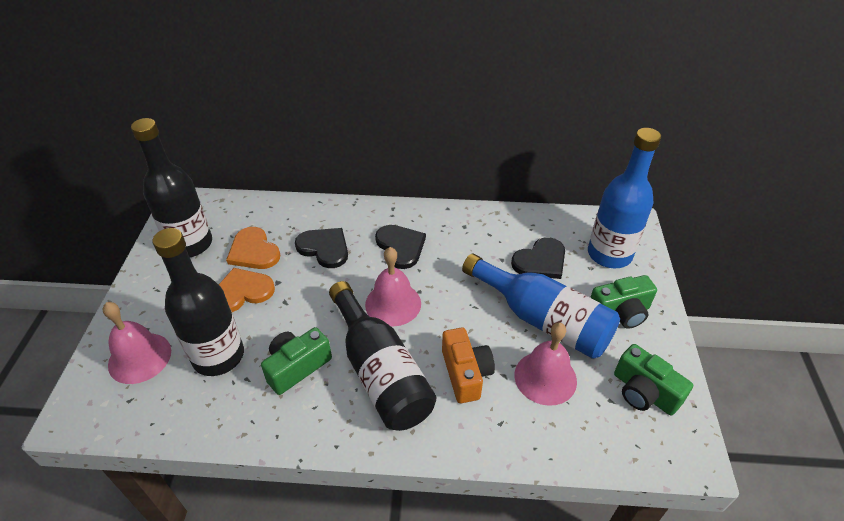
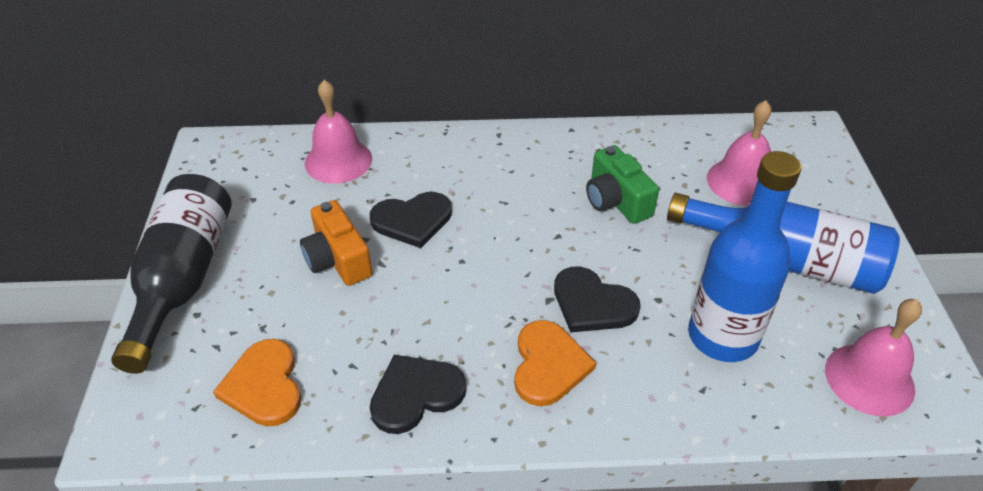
black bottle: 3 -> 1
green camera: 3 -> 1

